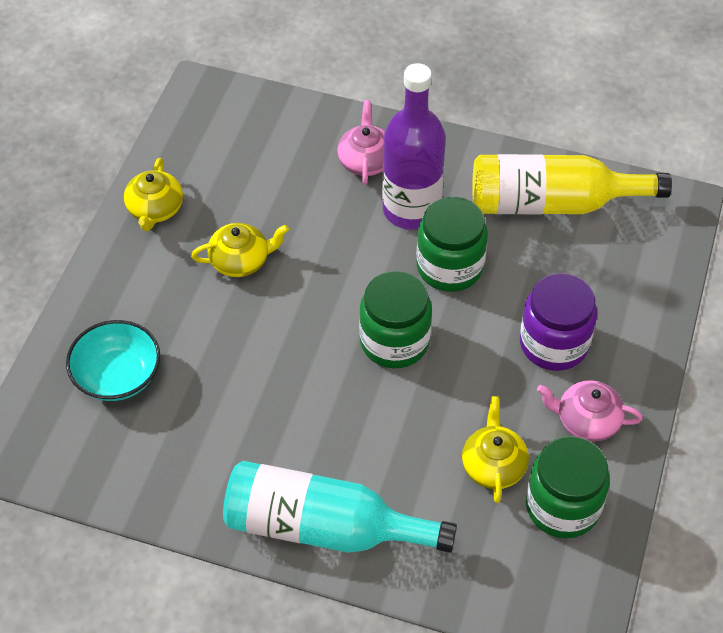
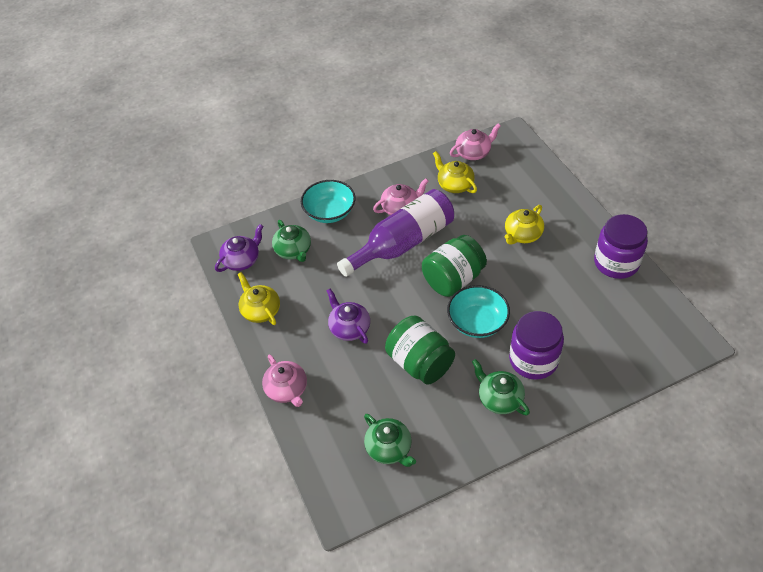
green jar: 3 -> 2
green teapot: 0 -> 3
pink teapot: 2 -> 3
purple jar: 1 -> 2
purple teapot: 0 -> 2
turquoise bottle: 1 -> 0
turquoise bowl: 1 -> 2
yellow bottle: 1 -> 0

